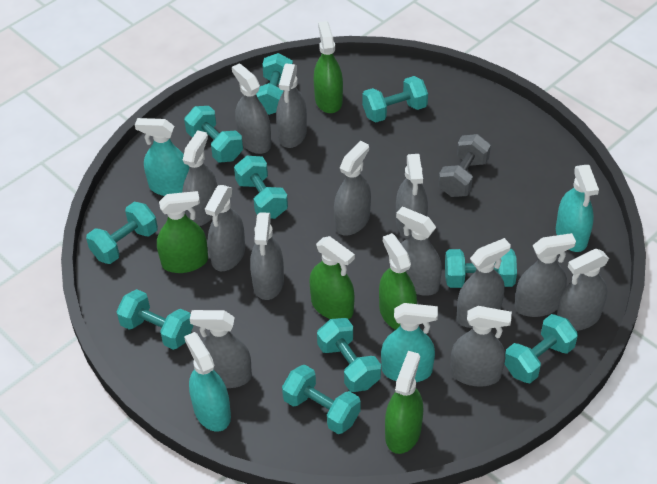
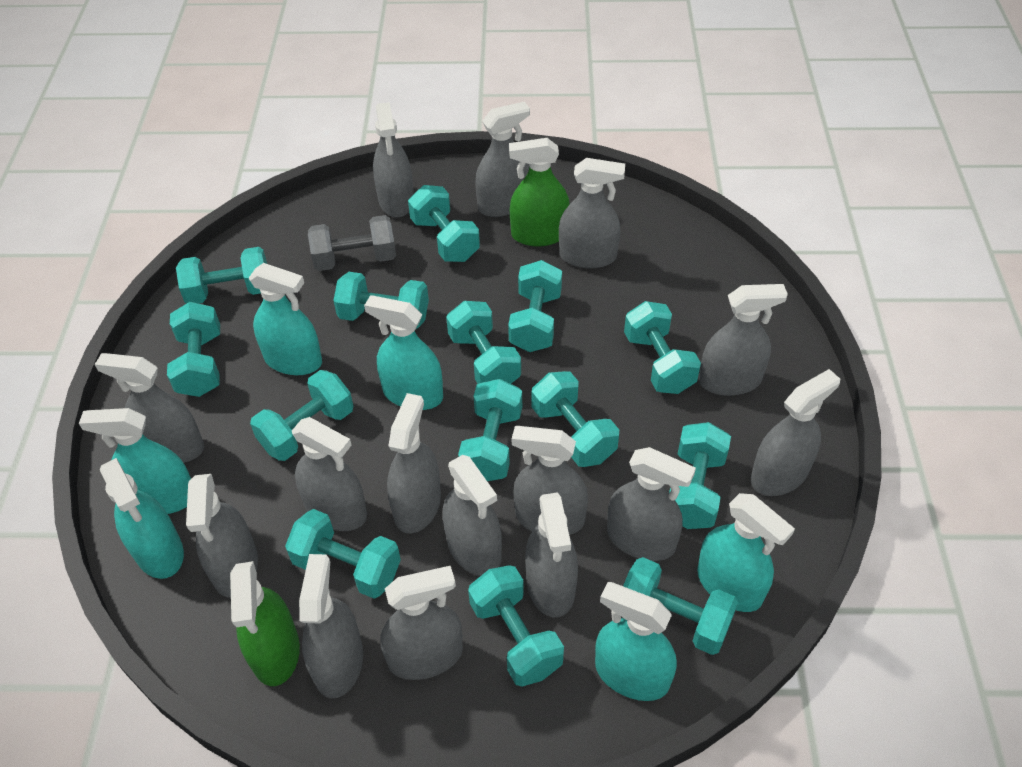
green spray bottle: 5 -> 2
grey spray bottle: 13 -> 15
turquoise dumbbell: 10 -> 14
turquoise spray bottle: 4 -> 6

